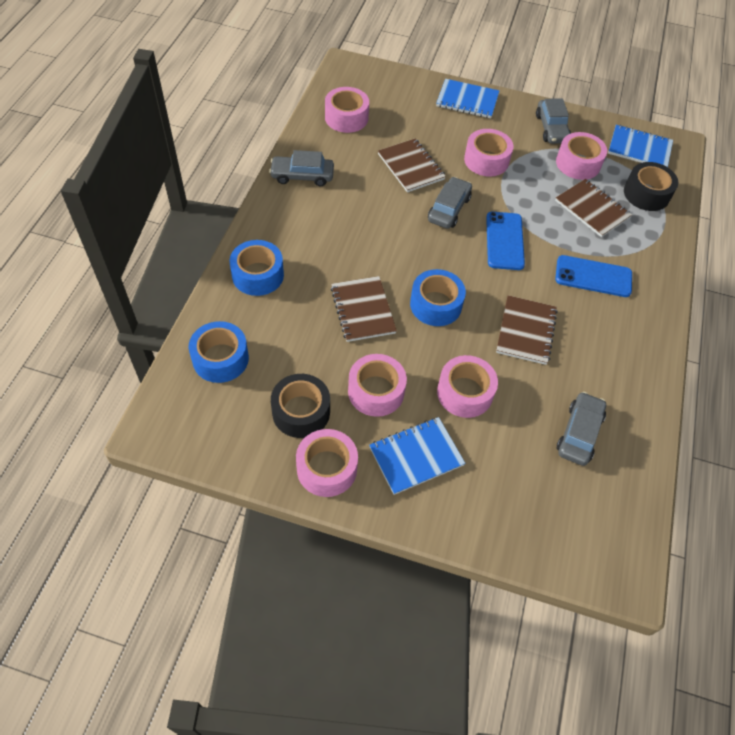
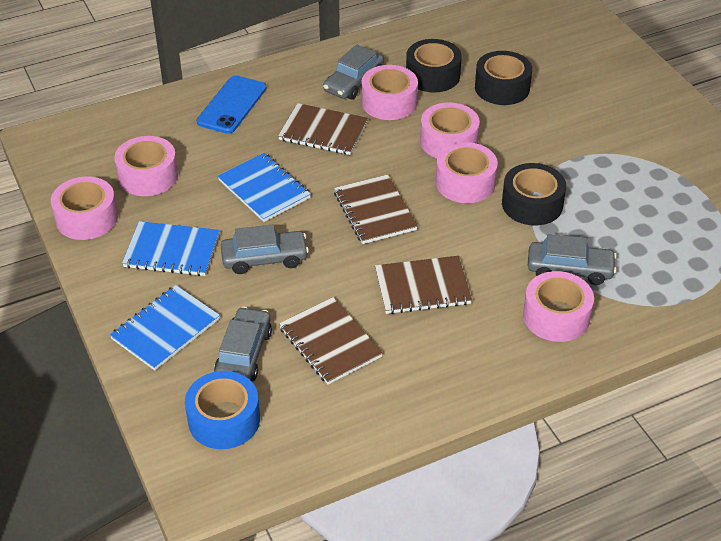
black tape: 2 -> 3
blue phone: 2 -> 1
blue tape: 3 -> 1

